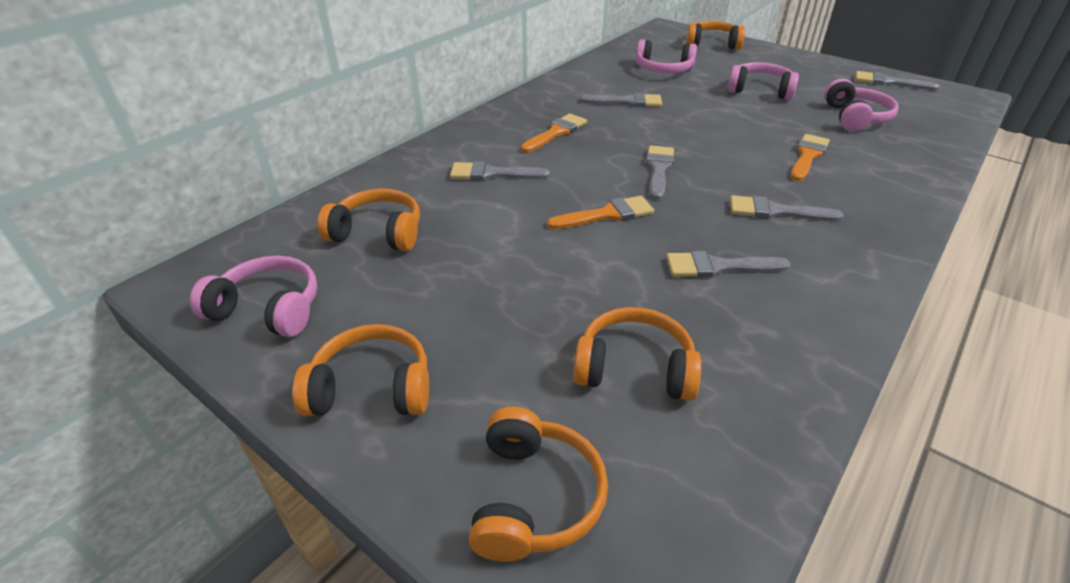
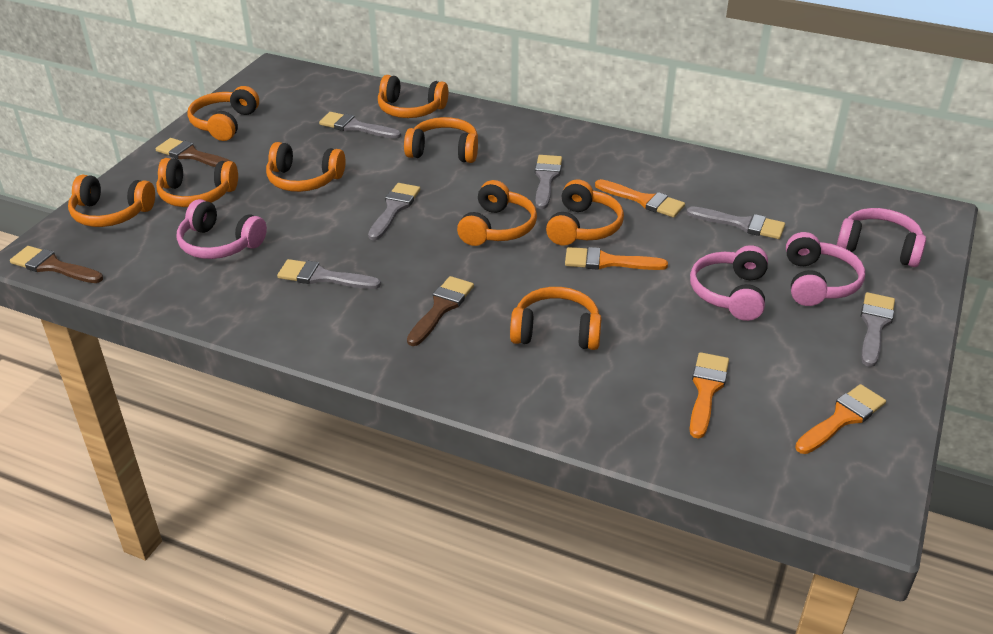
brown brush: 0 -> 3
orange brush: 3 -> 4
orange headphones: 5 -> 9

